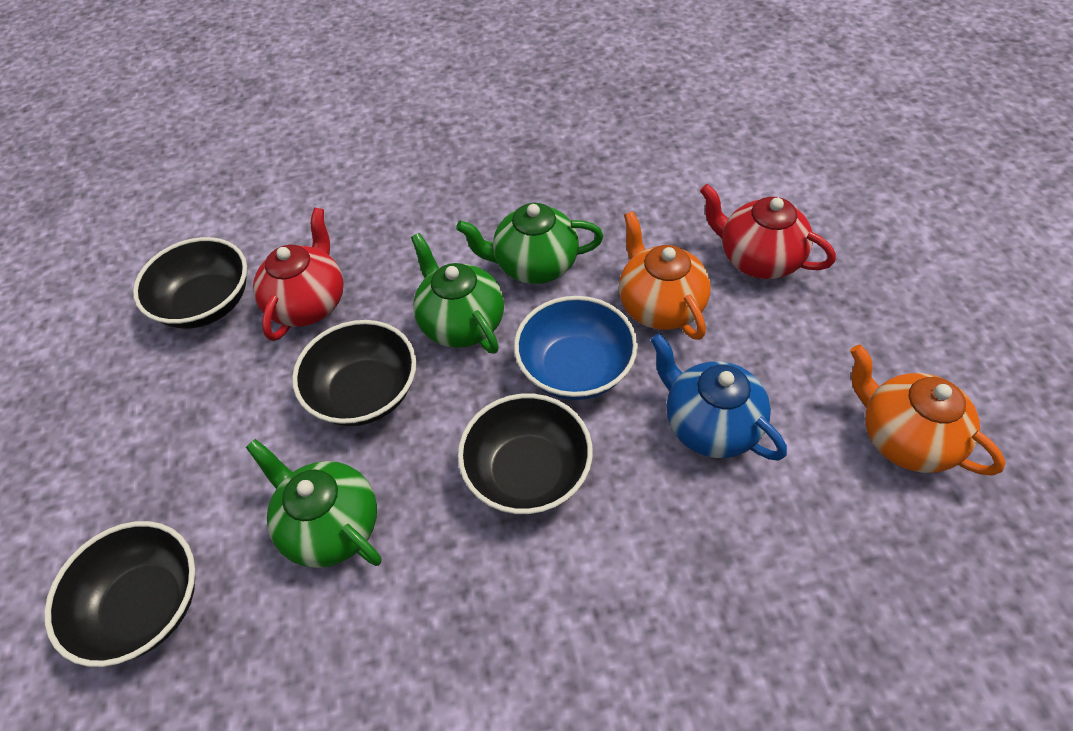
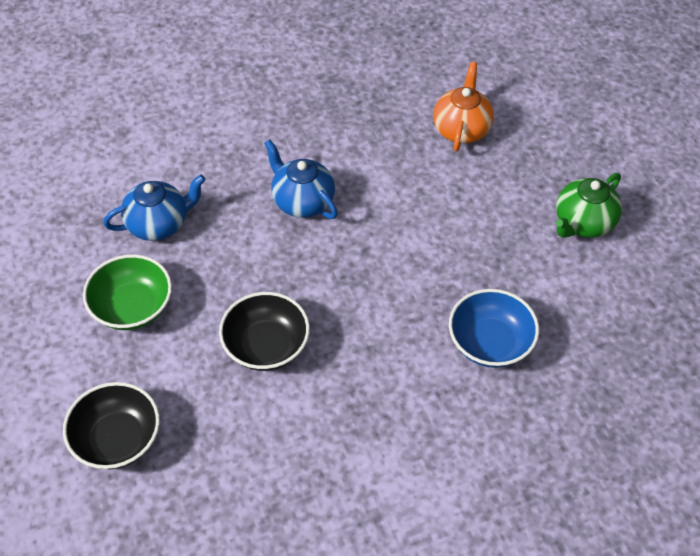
black bowl: 4 -> 2
blue teapot: 1 -> 2
green bowl: 0 -> 1
green teapot: 3 -> 1
orange teapot: 2 -> 1
red teapot: 2 -> 0

